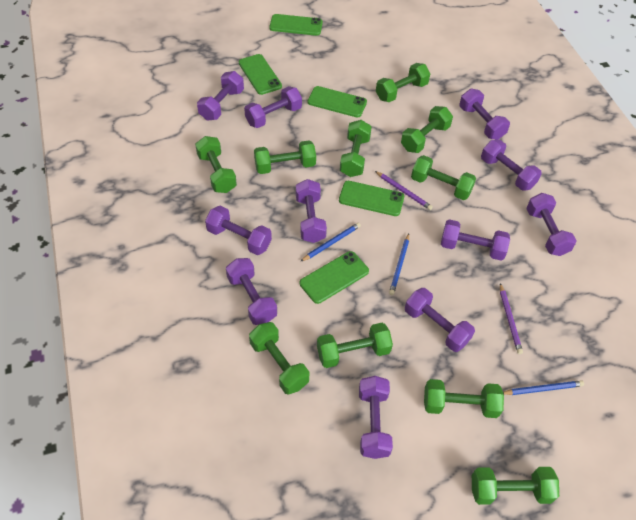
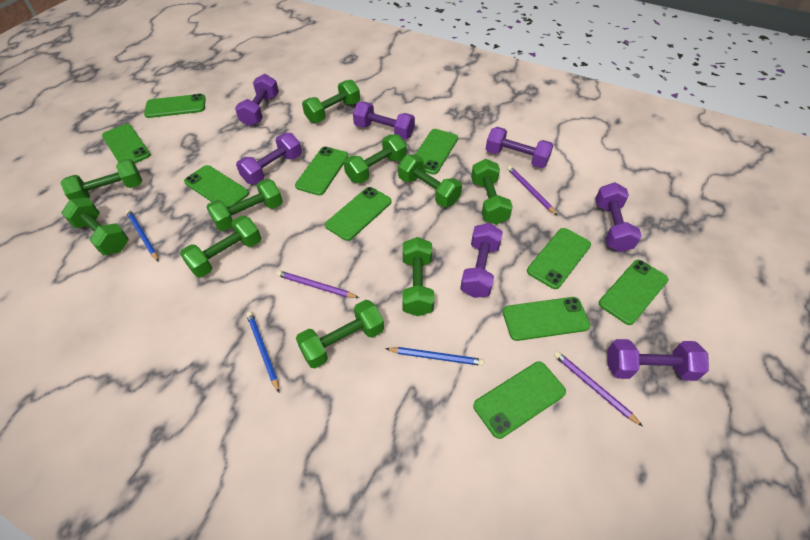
green phone: 5 -> 10
purple dumbbell: 11 -> 7
purple pencil: 2 -> 3

